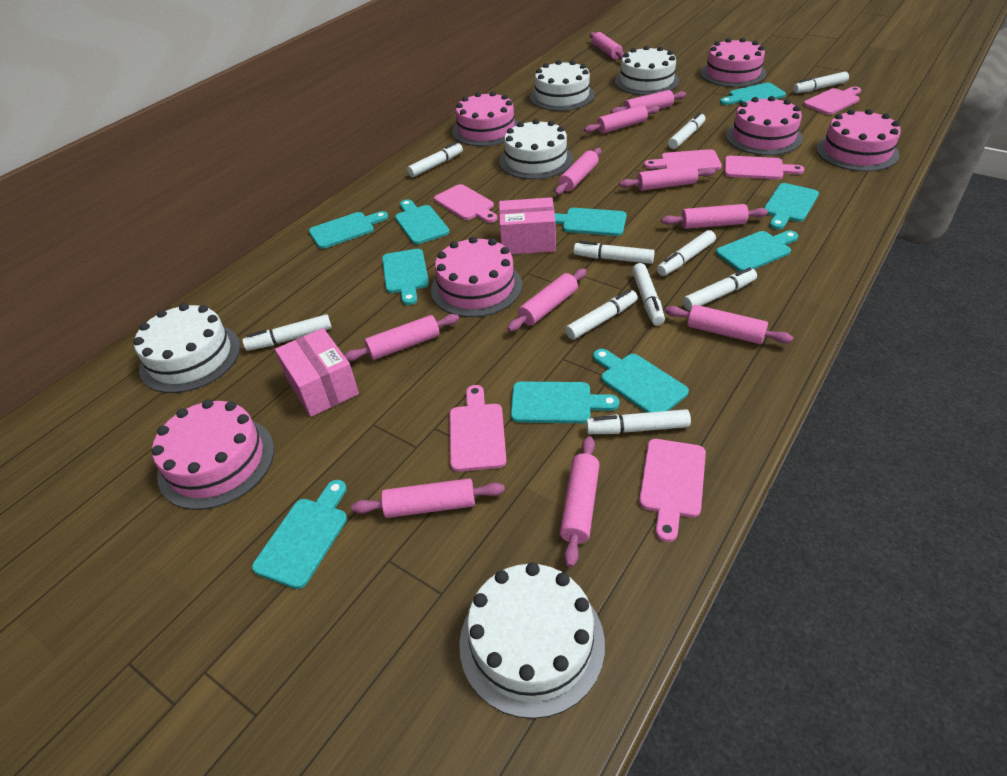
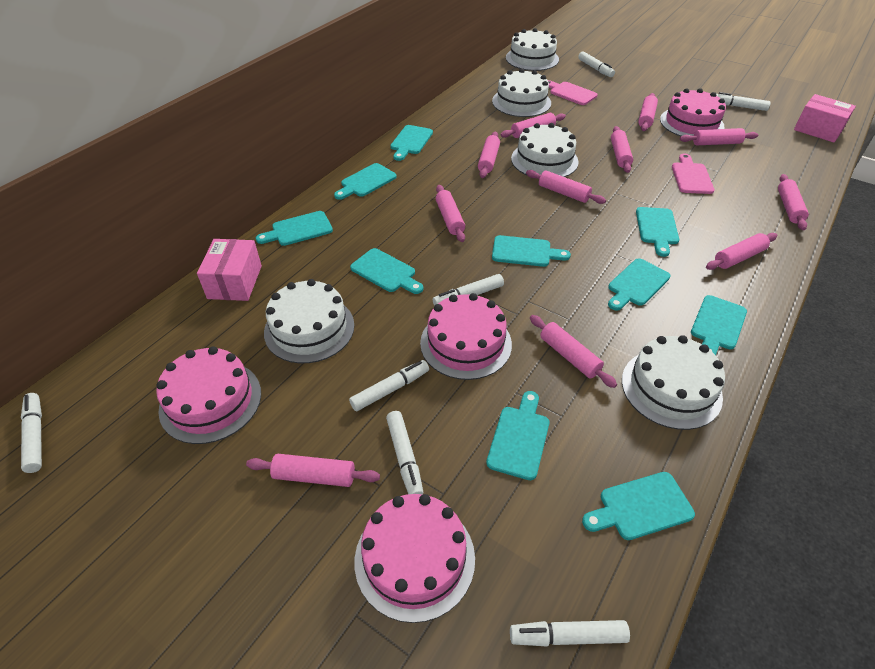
pink cake: 6 -> 4
pink cutting board: 6 -> 2
white marker: 10 -> 7

